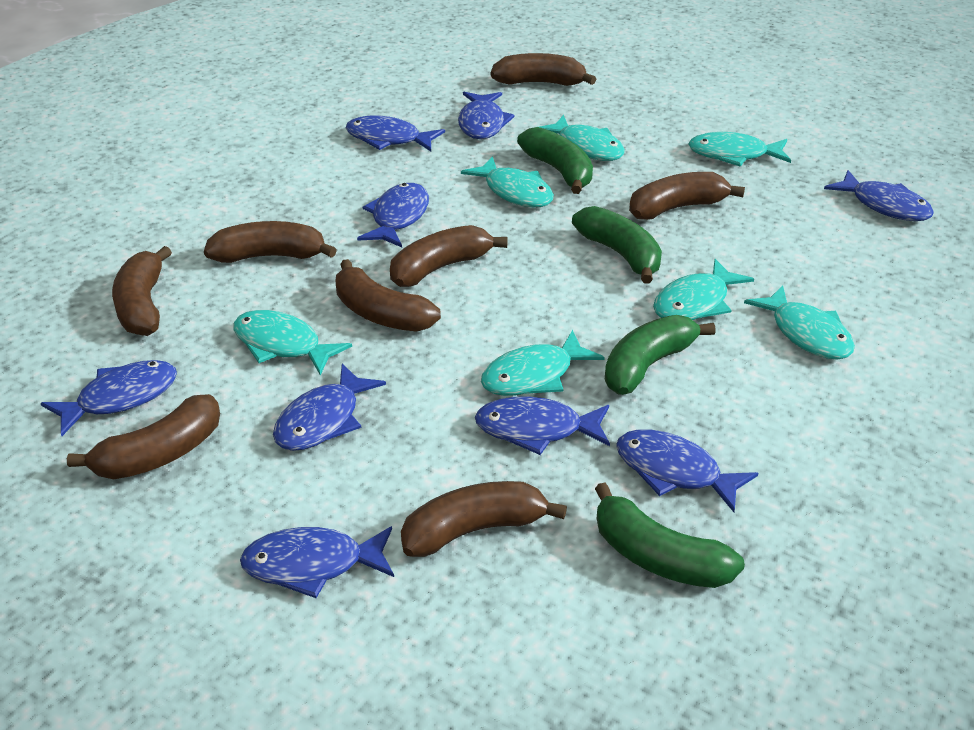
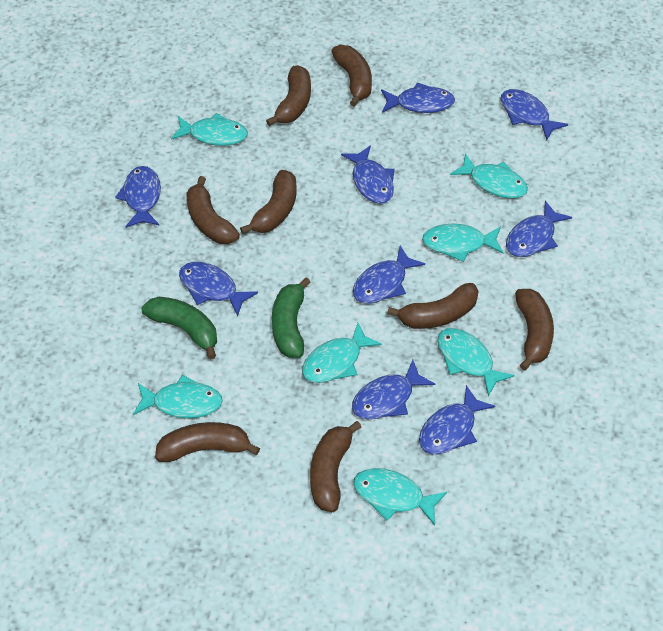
green banana: 4 -> 2

